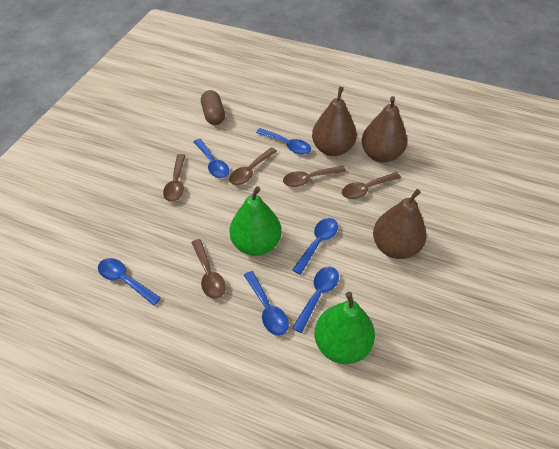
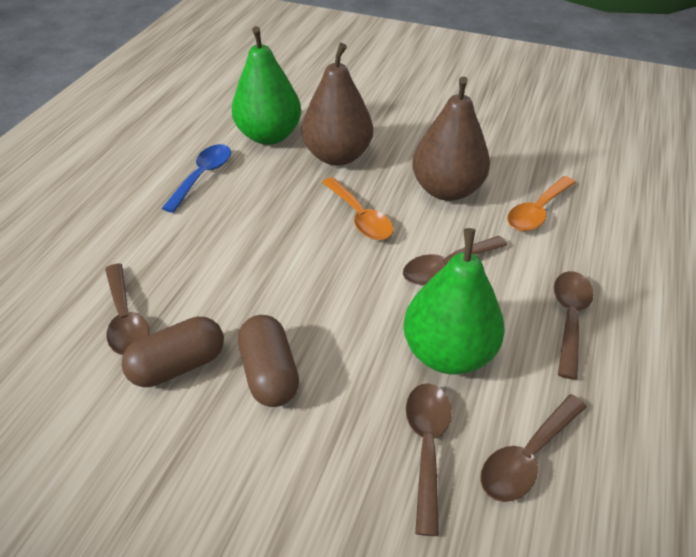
blue spoon: 6 -> 1
brown capsule: 1 -> 2
brown pear: 3 -> 2
orange spoon: 0 -> 2

